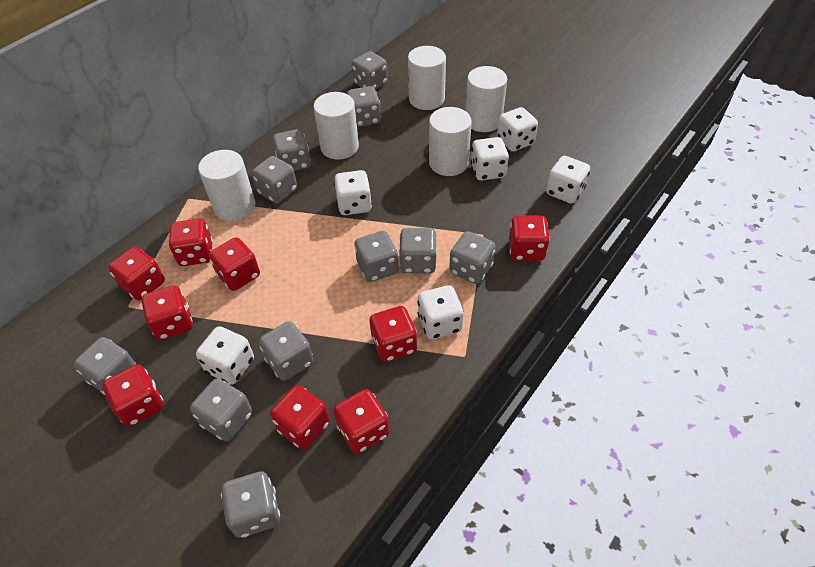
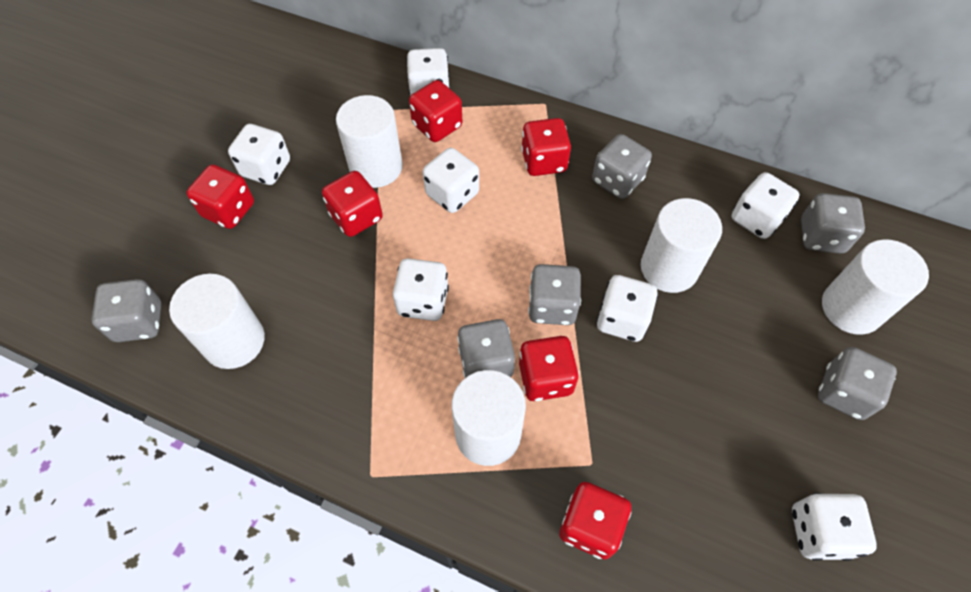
grey dice: 11 -> 6
red dice: 9 -> 6
white dice: 6 -> 7

